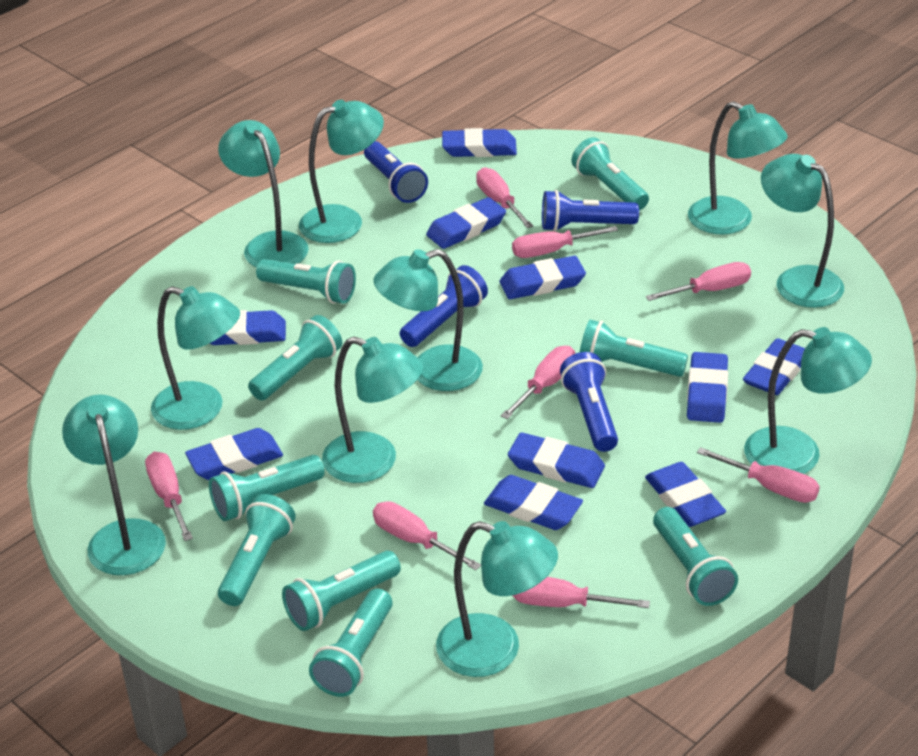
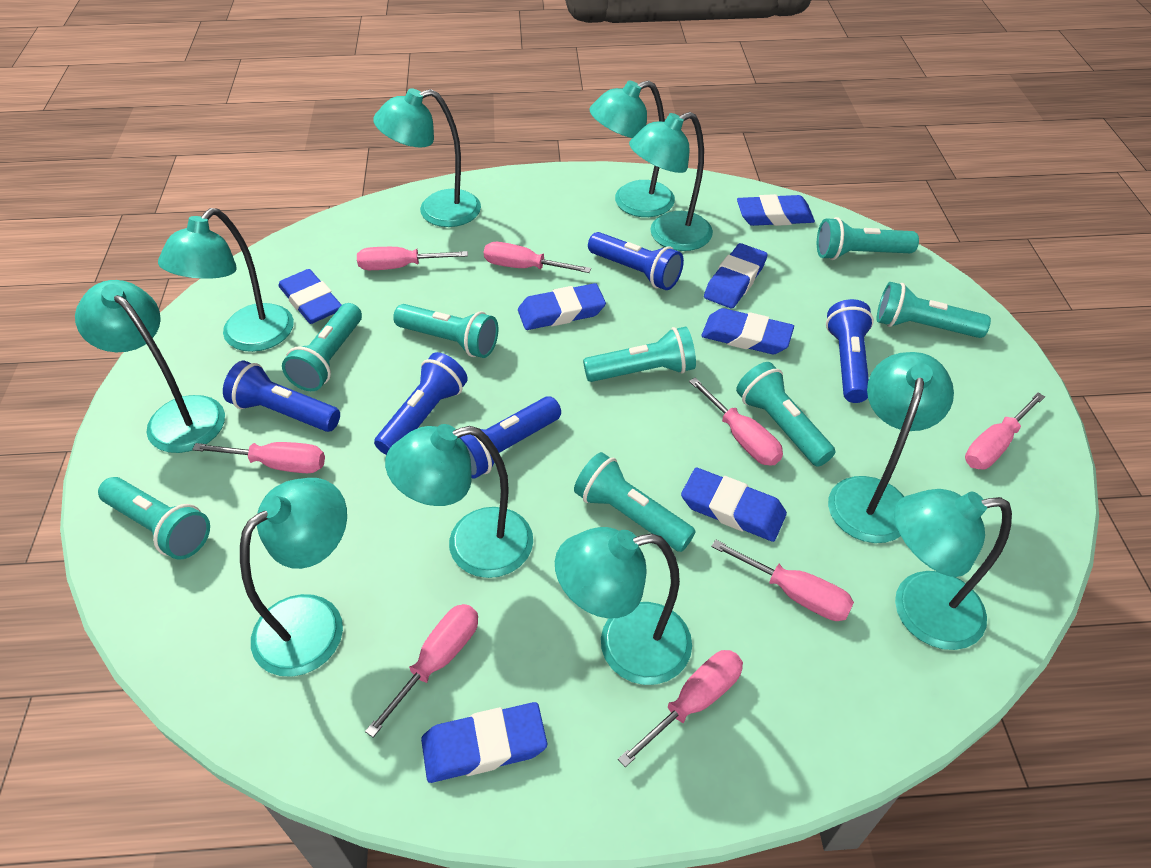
blue eraser: 10 -> 7
blue flashlight: 4 -> 5
turquoise flashlight: 9 -> 8

